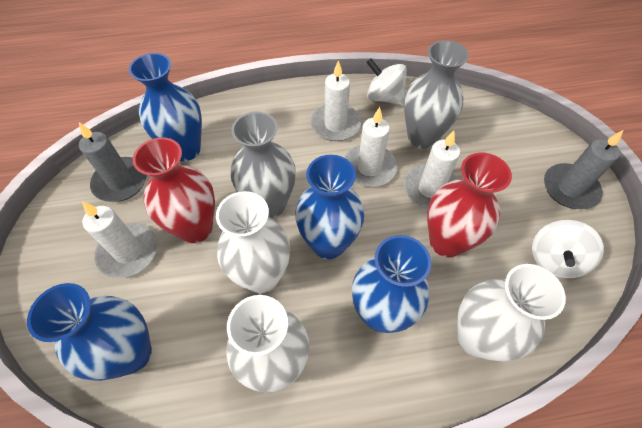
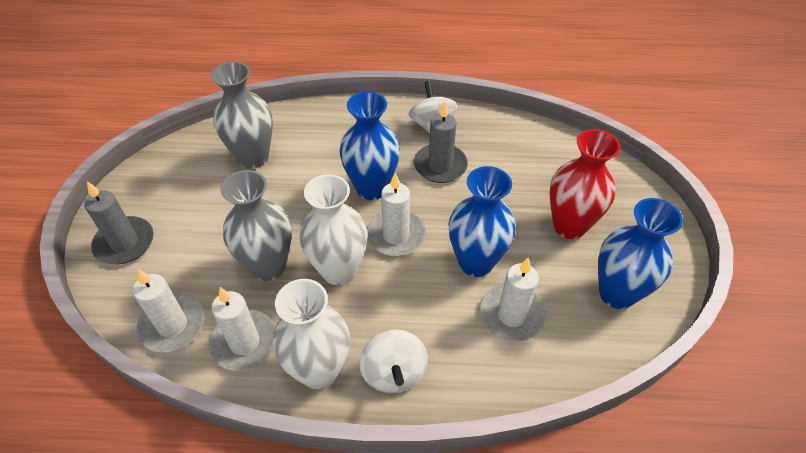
blue vase: 4 -> 3
red vase: 2 -> 1
white vase: 3 -> 2

